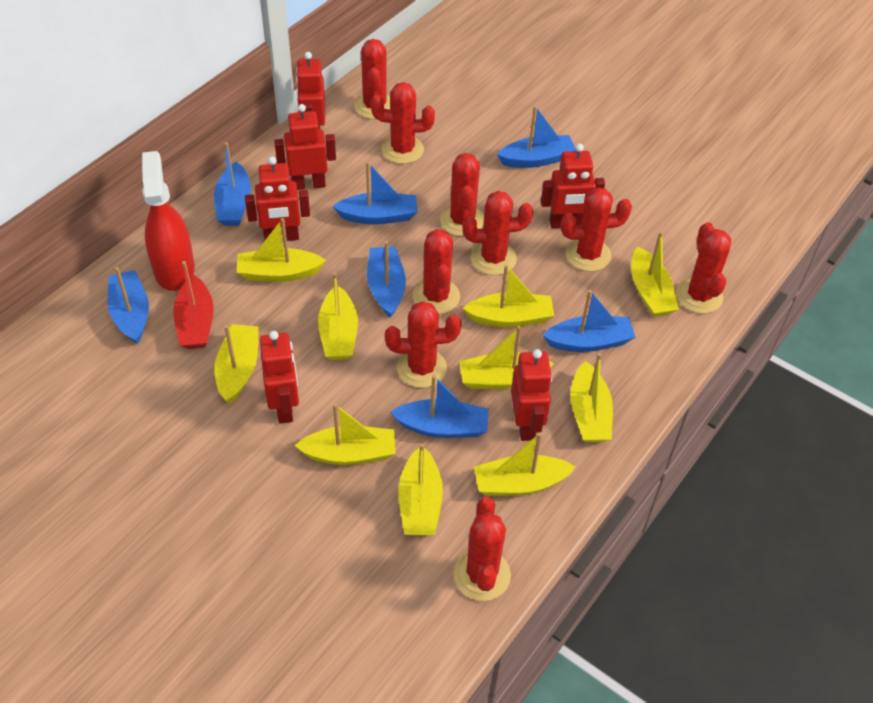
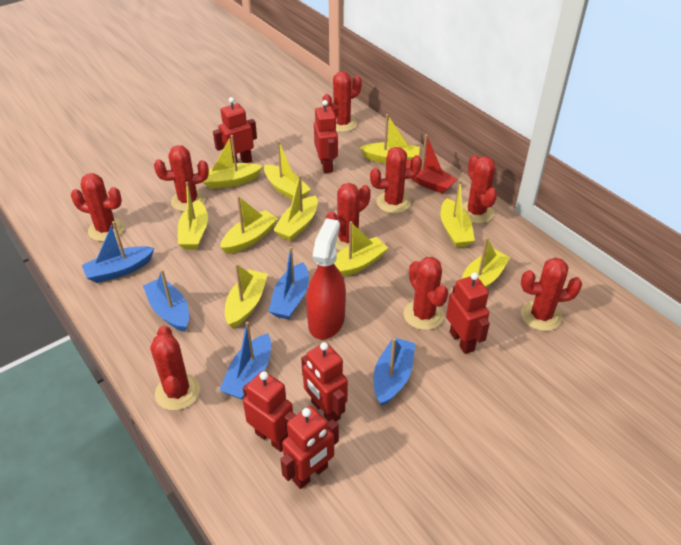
blue boat: 7 -> 5

